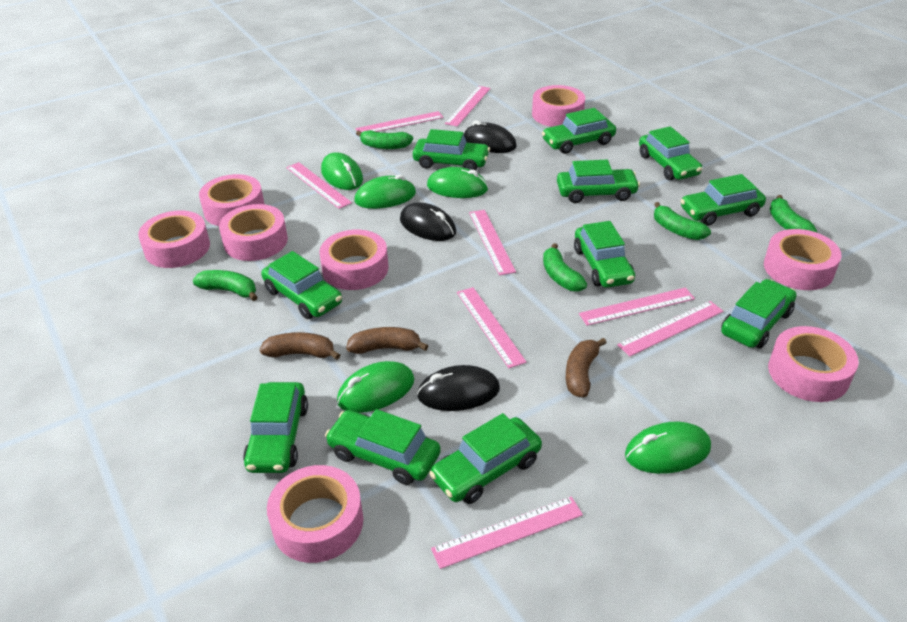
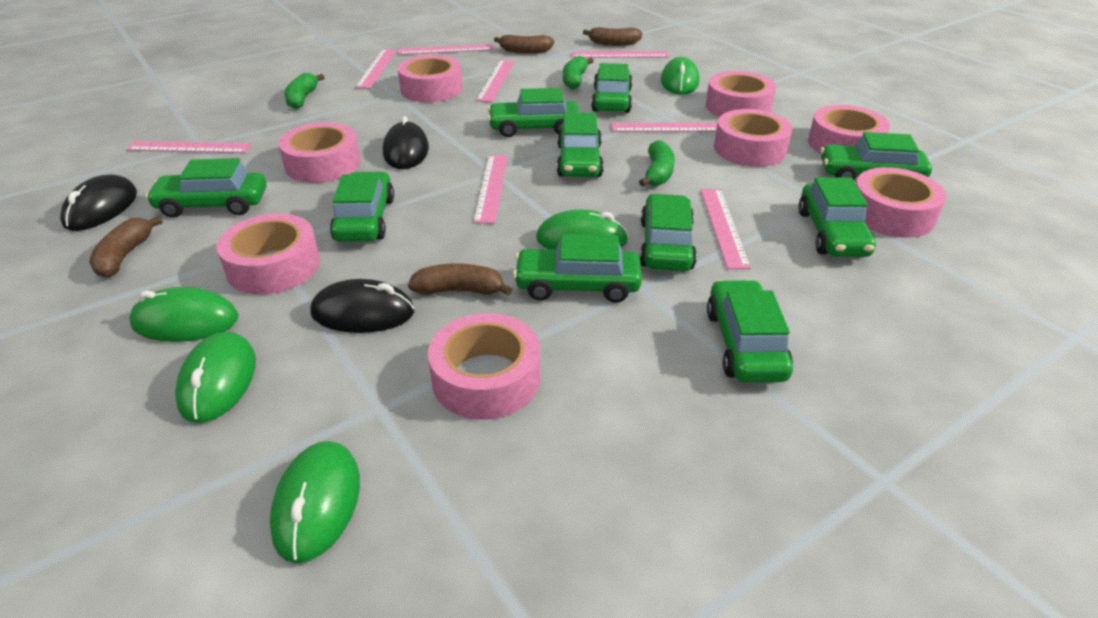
brown banana: 3 -> 4
green banana: 5 -> 3
green car: 11 -> 10

